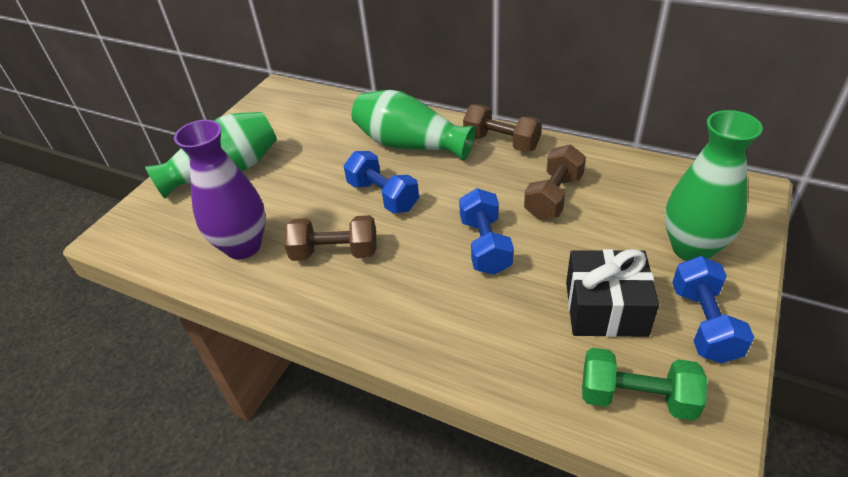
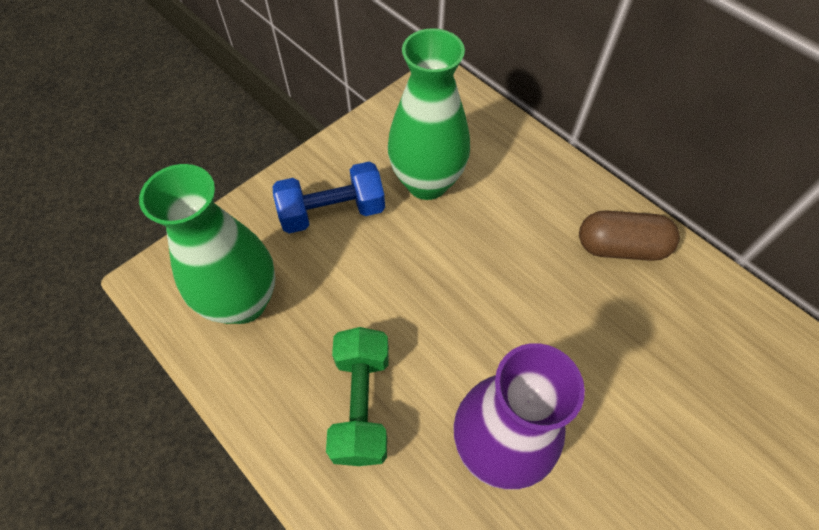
black gift: 1 -> 0
blue dumbbell: 3 -> 1
brown capsule: 0 -> 1
brown dumbbell: 3 -> 0
green vase: 3 -> 2

